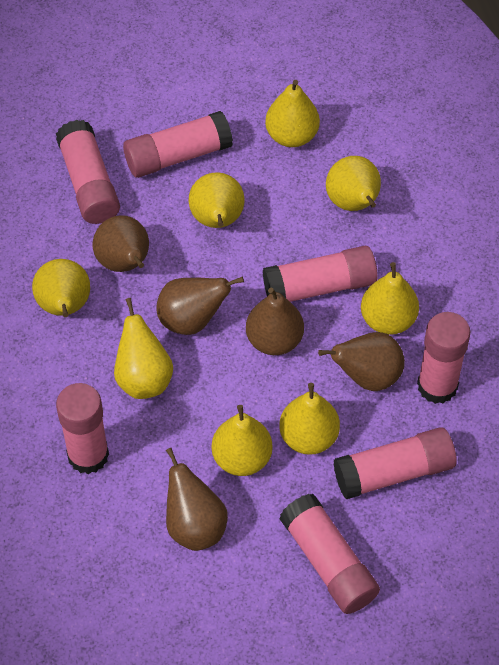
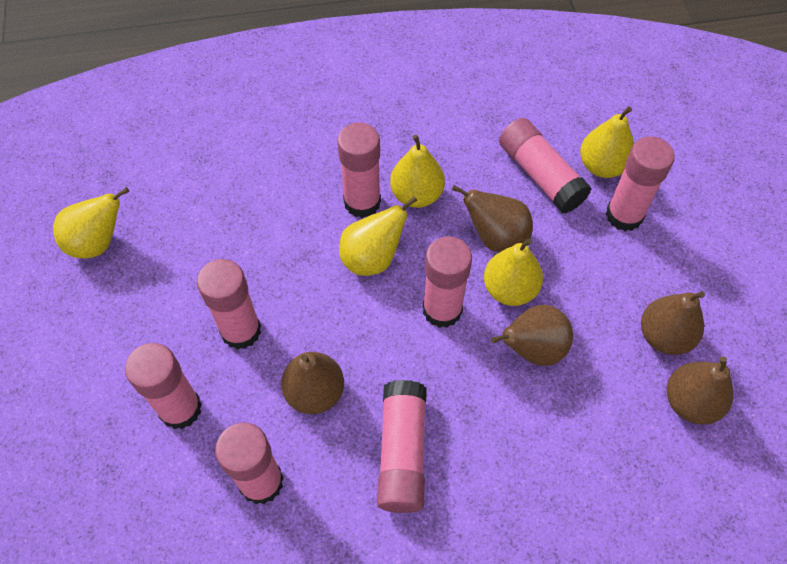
pink glue stick: 7 -> 8
yellow pear: 8 -> 5

